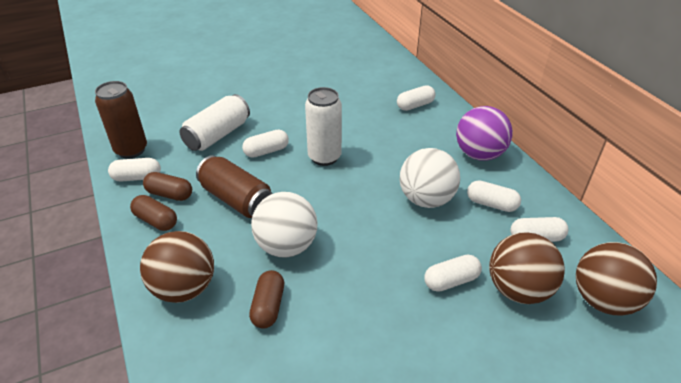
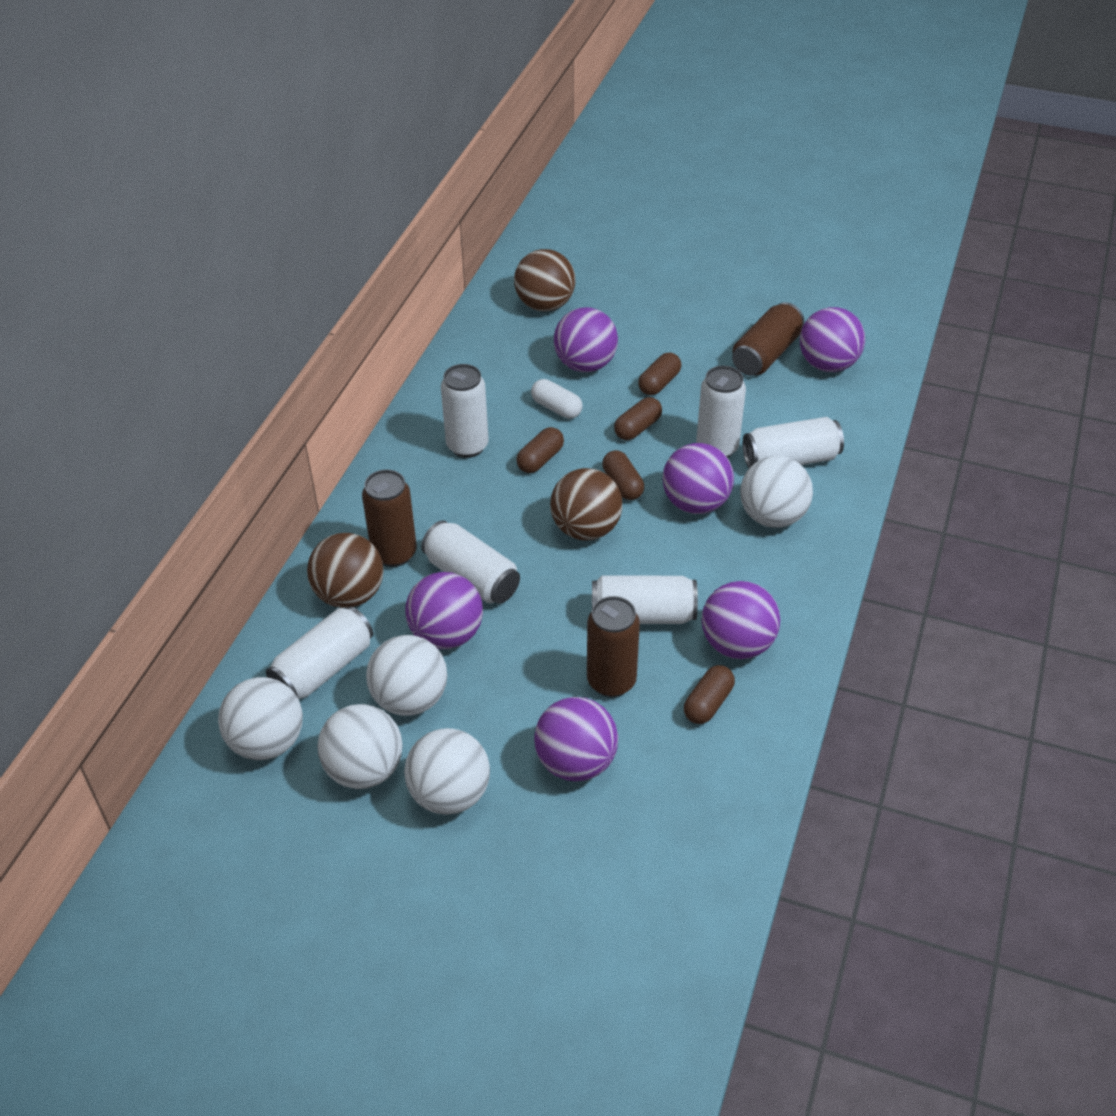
brown can: 2 -> 3
brown capsule: 3 -> 5
purple ball: 1 -> 6
white ball: 2 -> 5
white can: 2 -> 6
white capsule: 6 -> 1

